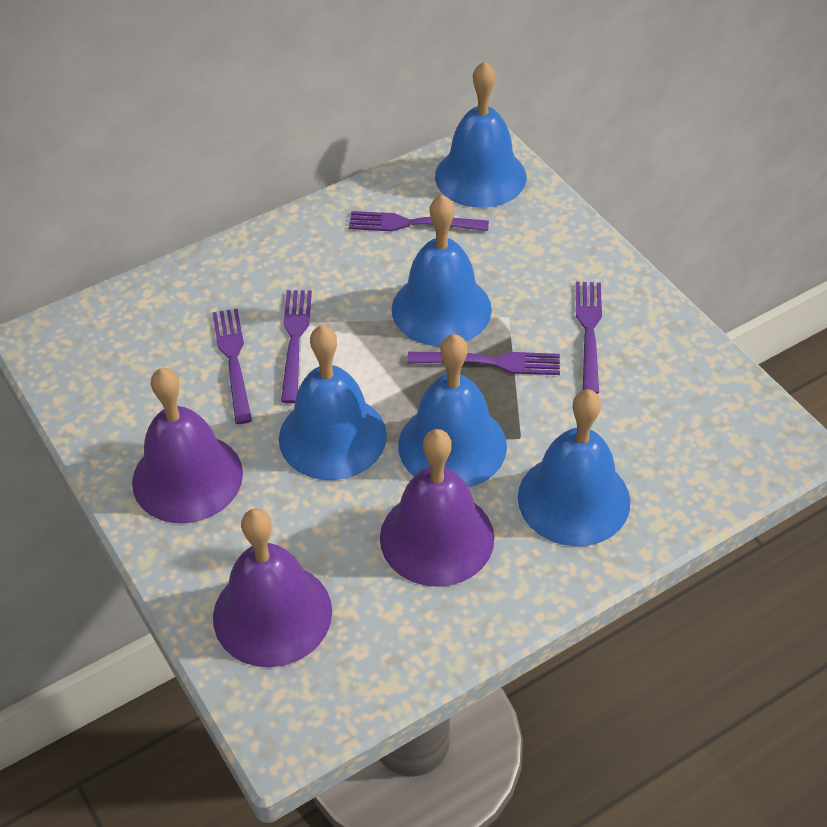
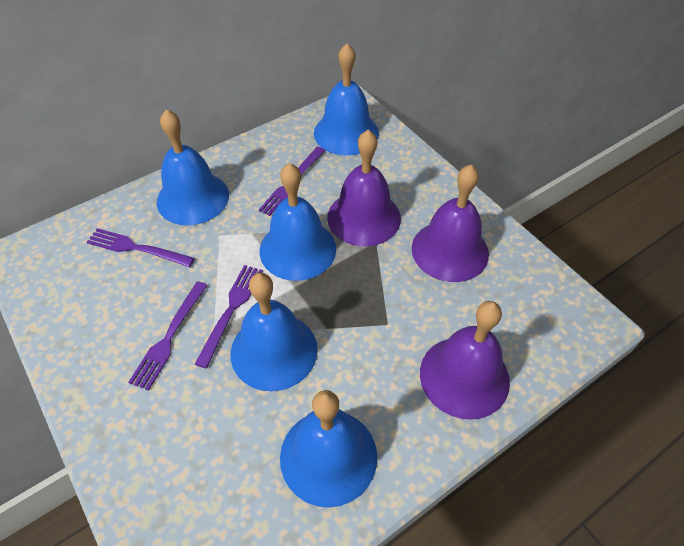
purple fork: 5 -> 4

